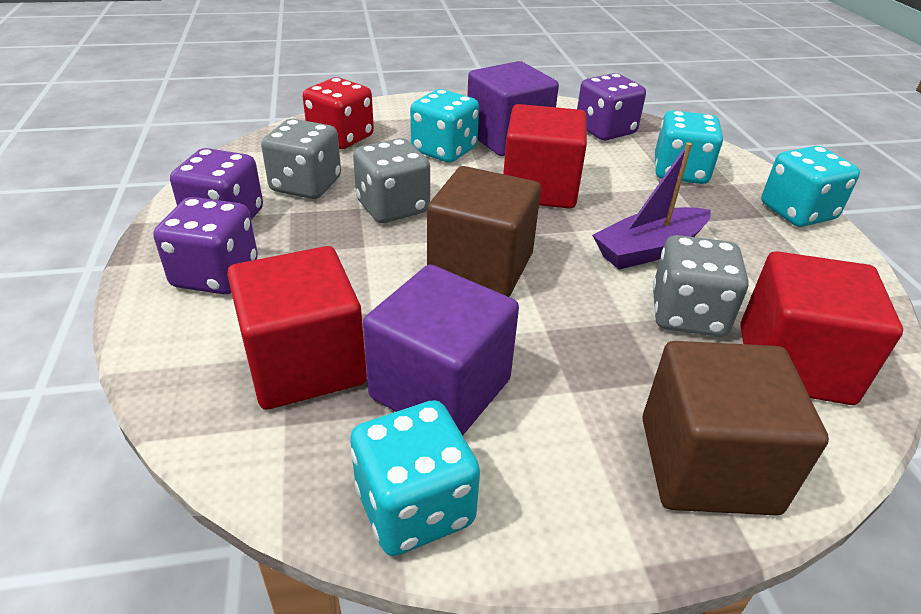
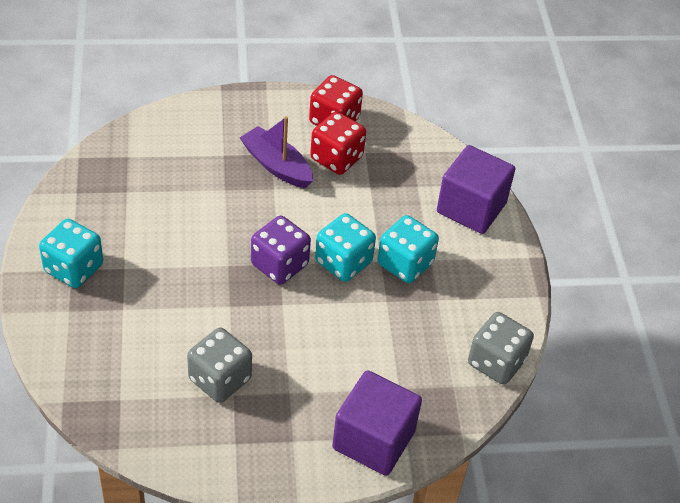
brown cube: 2 -> 0
grey dice: 3 -> 2
purple dice: 3 -> 1
red cube: 3 -> 0
red dice: 1 -> 2
turquoise dice: 4 -> 3

